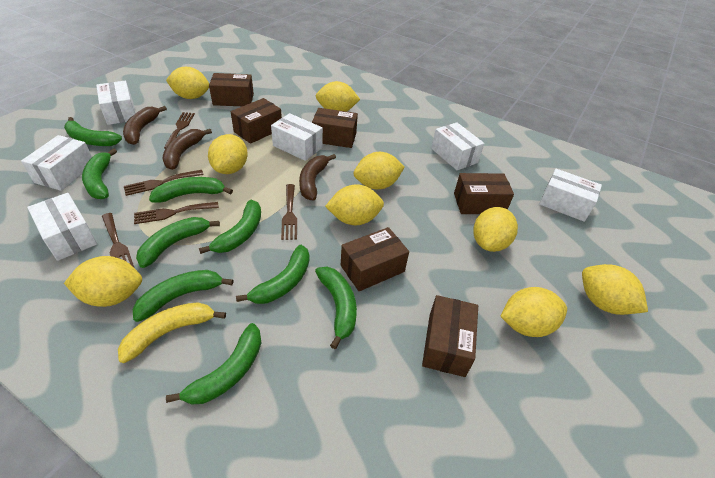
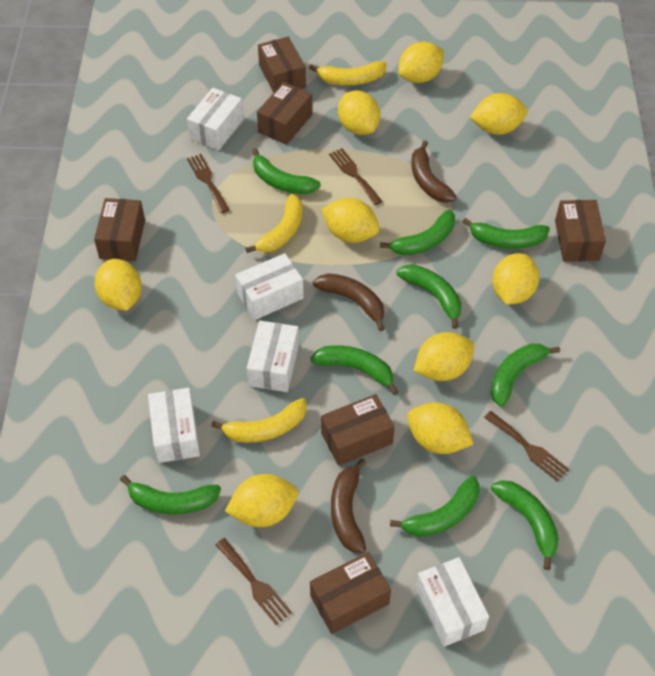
brown fork: 5 -> 4
white box: 6 -> 5
yellow banana: 1 -> 3

